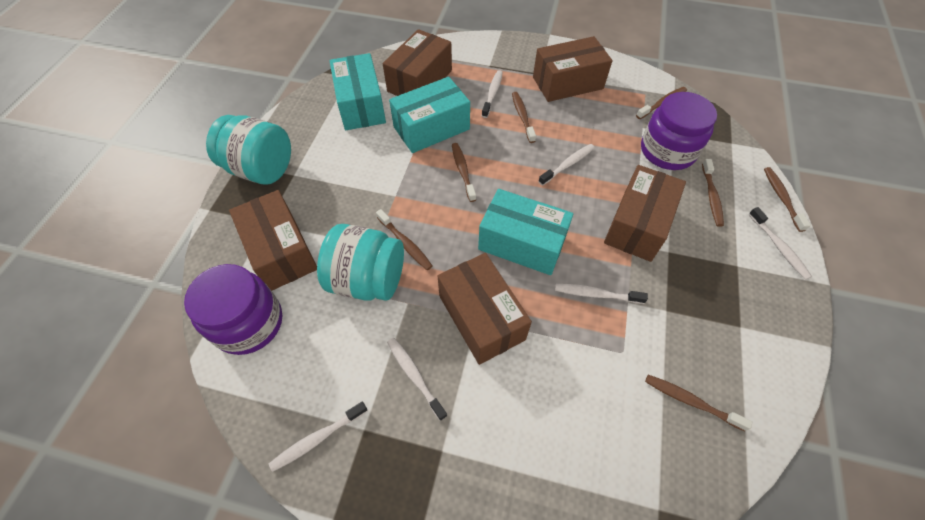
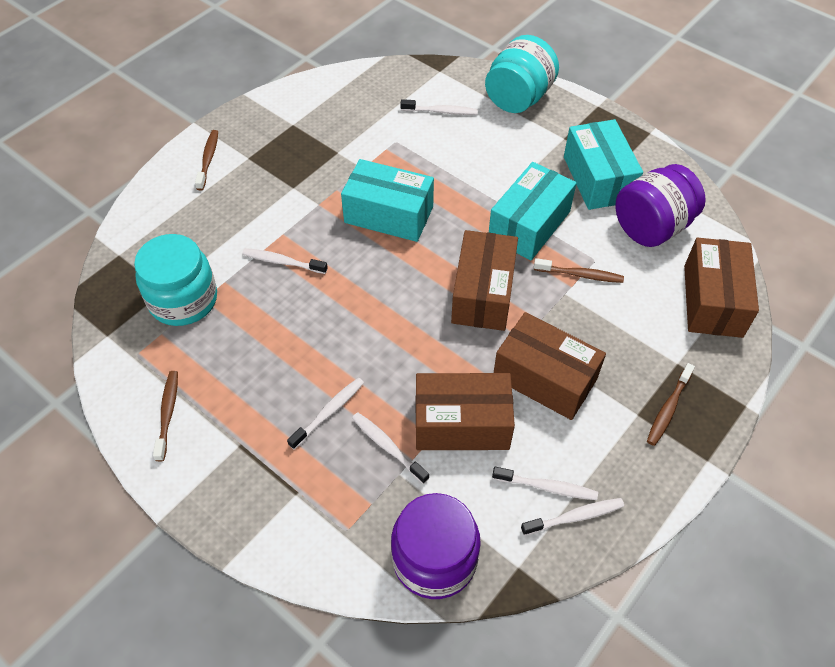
brown box: 5 -> 4
brown toothbrush: 7 -> 4

